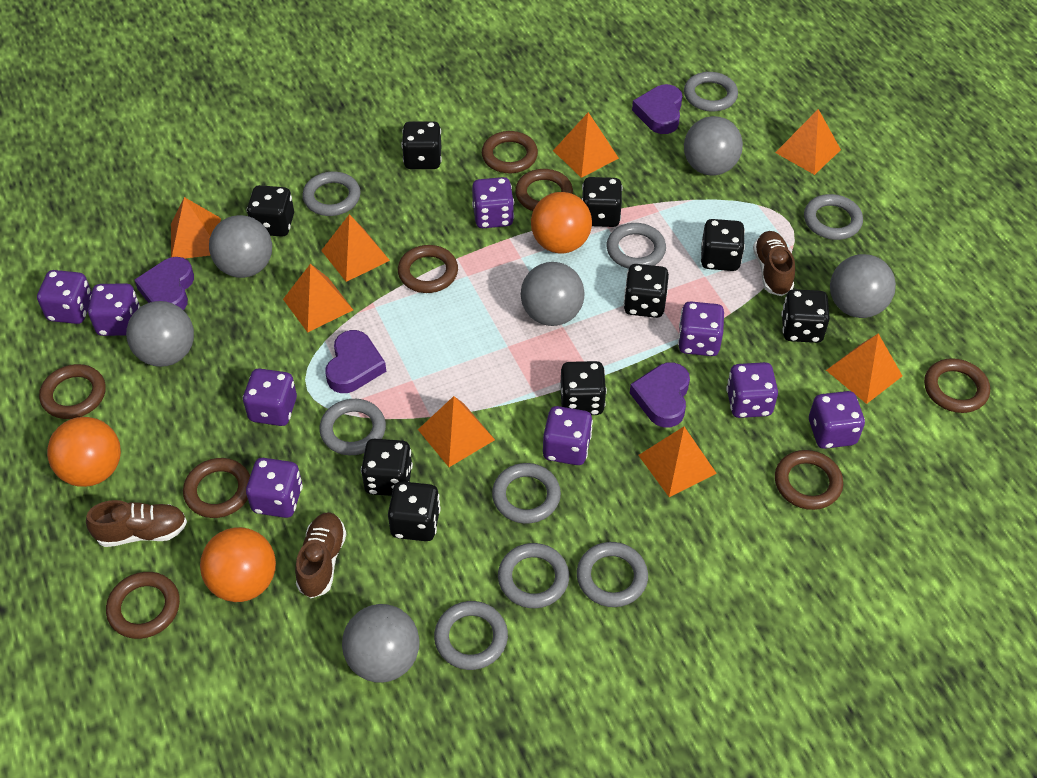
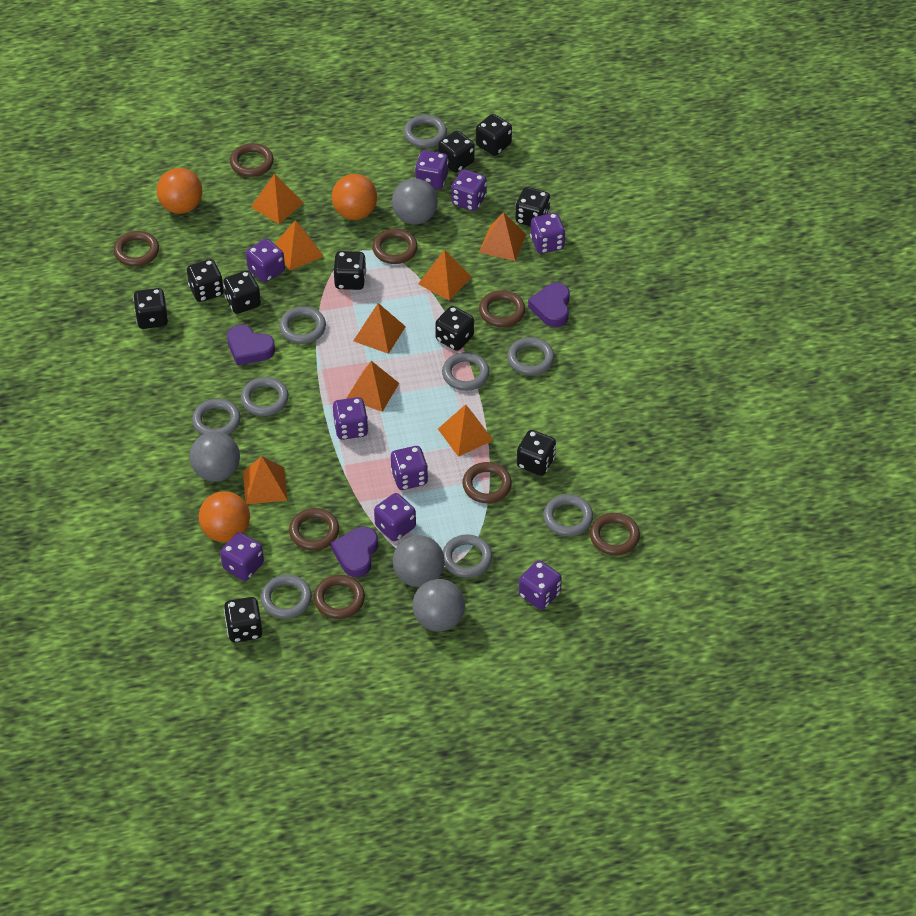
black dice: 9 -> 10
brown shoe: 3 -> 0
grey ball: 6 -> 4
purple heart: 4 -> 3

